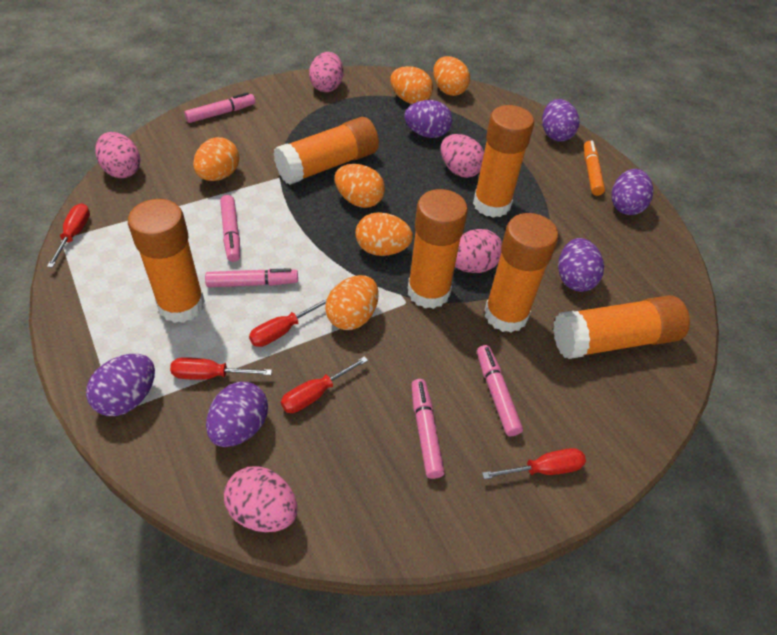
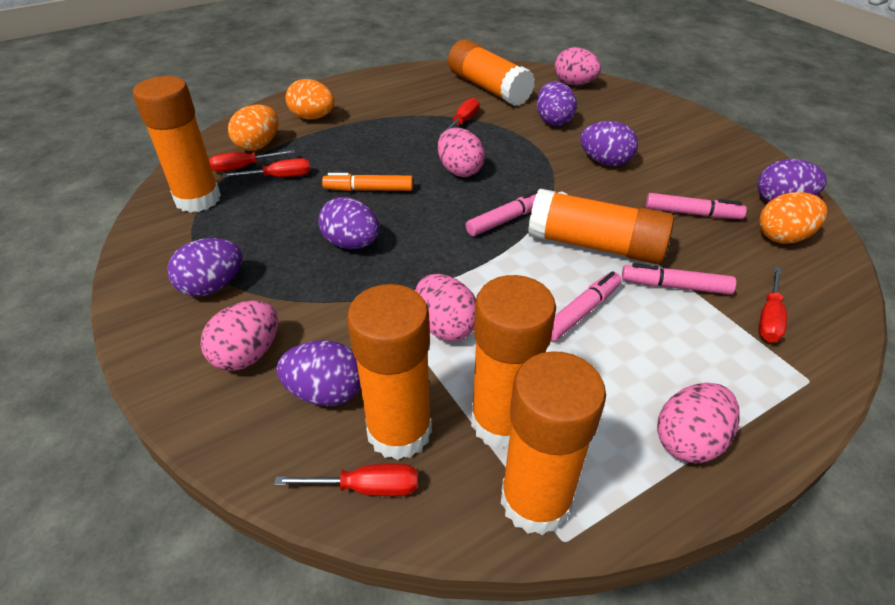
orange egg: 6 -> 3
pink marker: 5 -> 4

